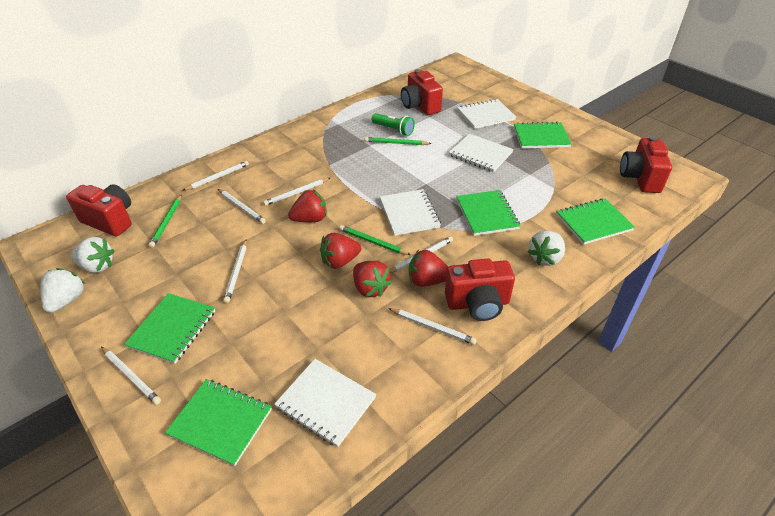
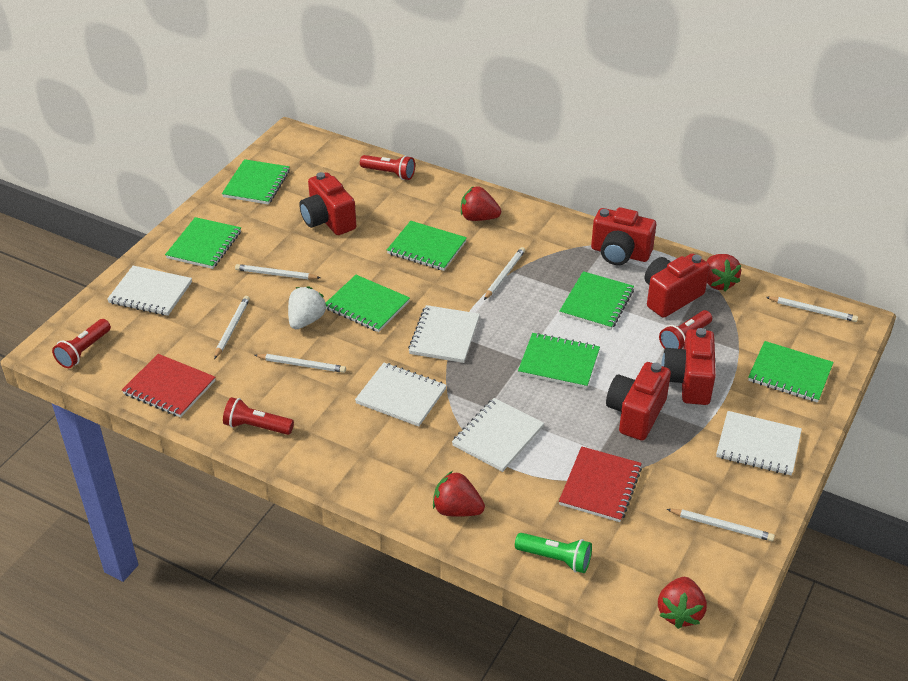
green notebook: 5 -> 7
green pencil: 3 -> 0
red camera: 4 -> 5
red flashlight: 0 -> 4
red notebook: 0 -> 2
white notebook: 4 -> 5
white pencil: 7 -> 6
white strawberry: 3 -> 1

